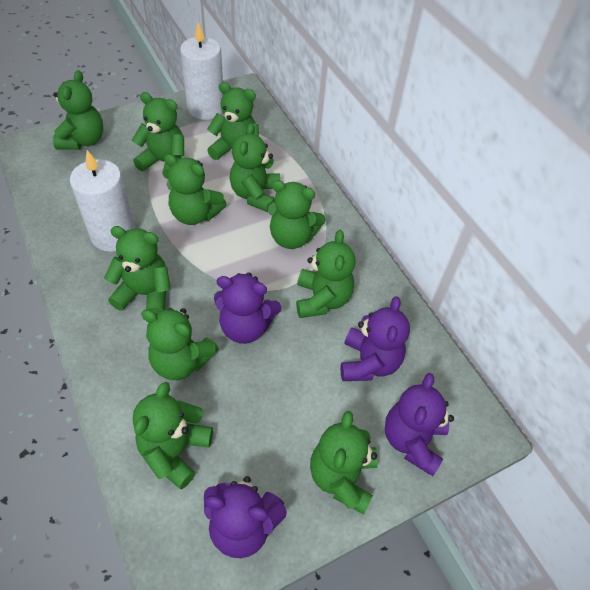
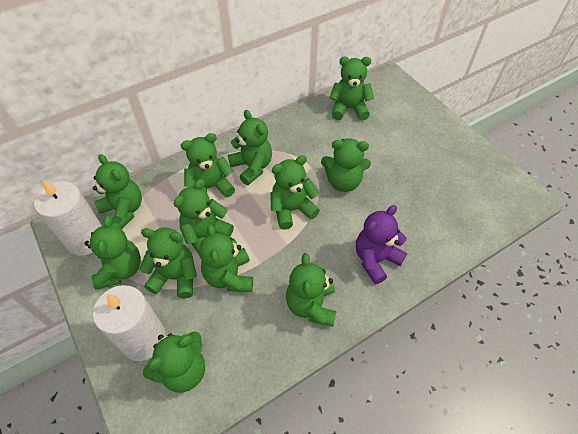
green teddy bear: 11 -> 12
purple teddy bear: 4 -> 1

